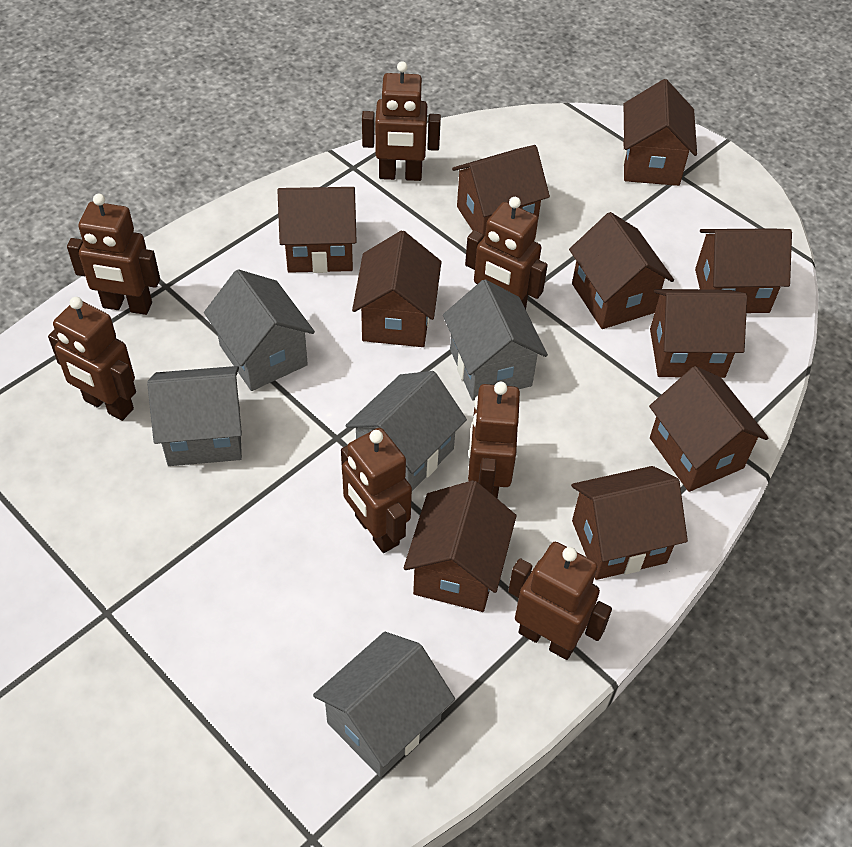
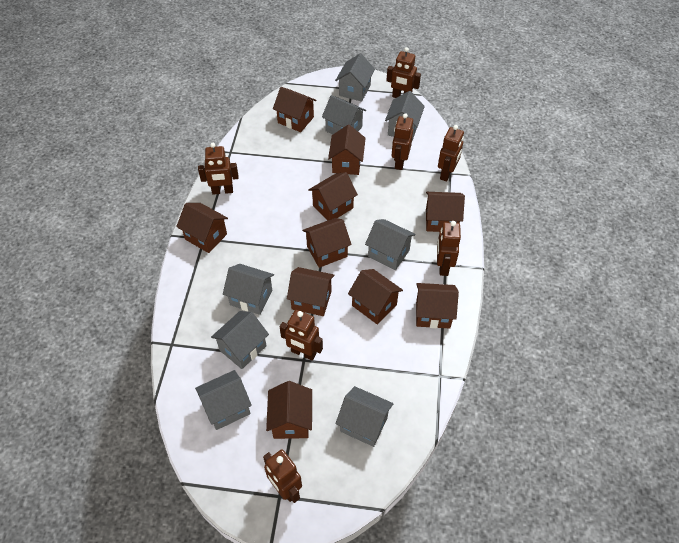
grey house: 5 -> 8

